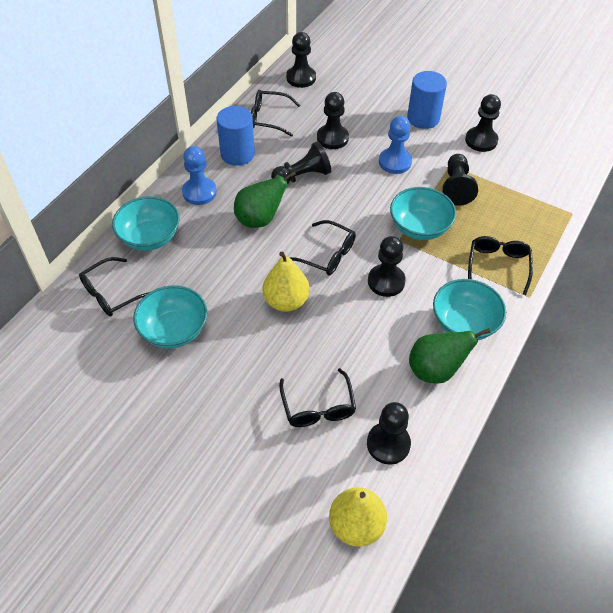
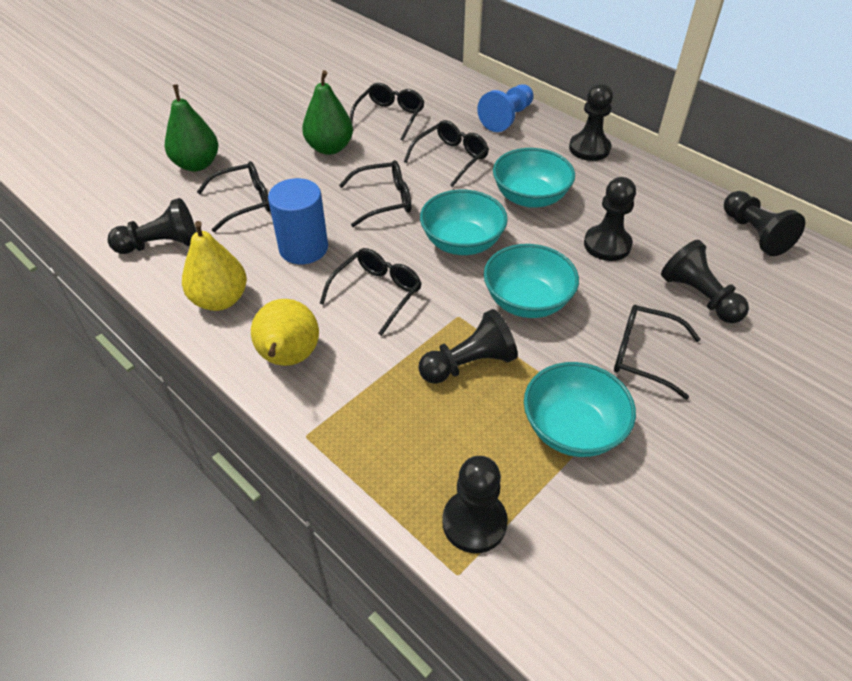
black glasses: 5 -> 6
blue cylinder: 2 -> 1
blue pawn: 2 -> 1

